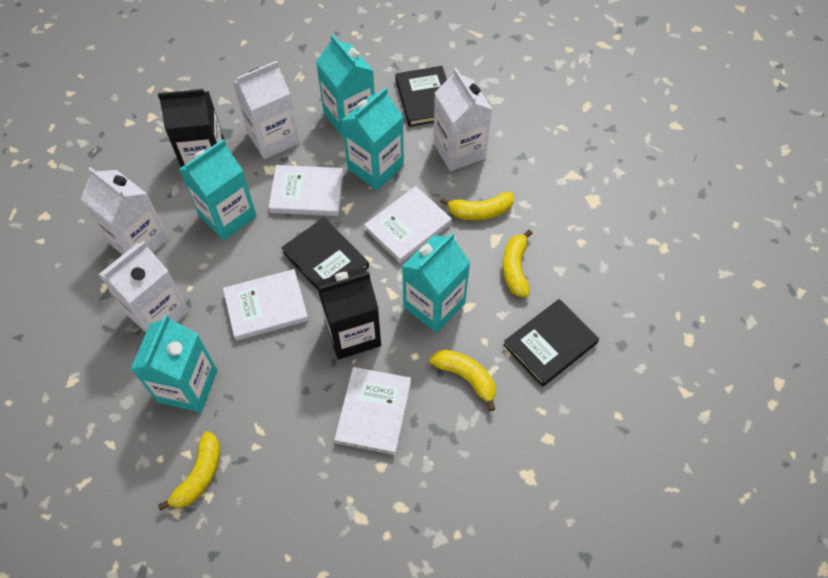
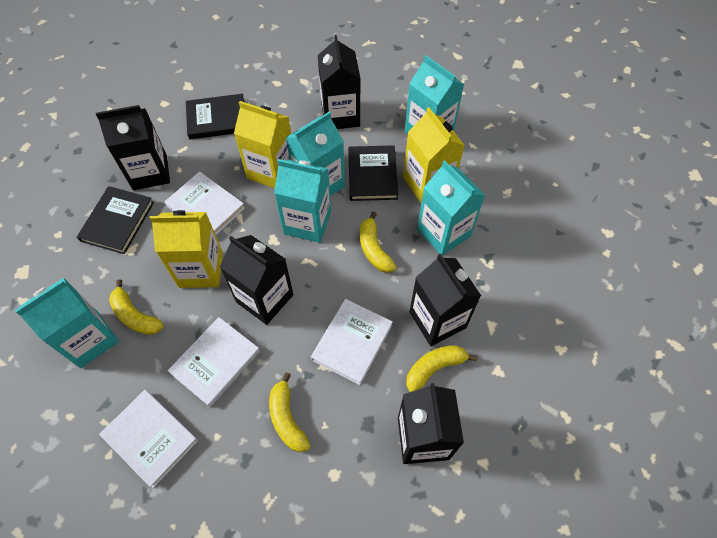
black carton: 2 -> 5
white carton: 4 -> 0
yellow carton: 0 -> 3

